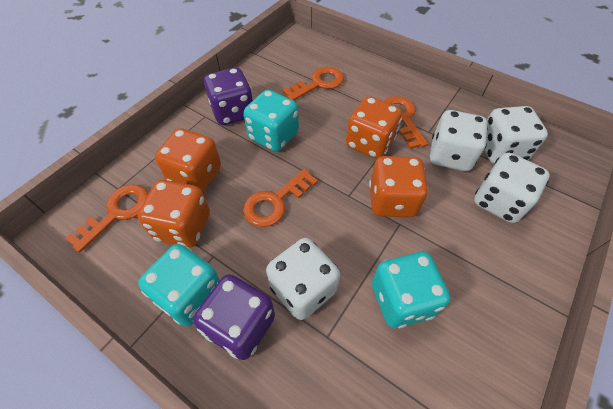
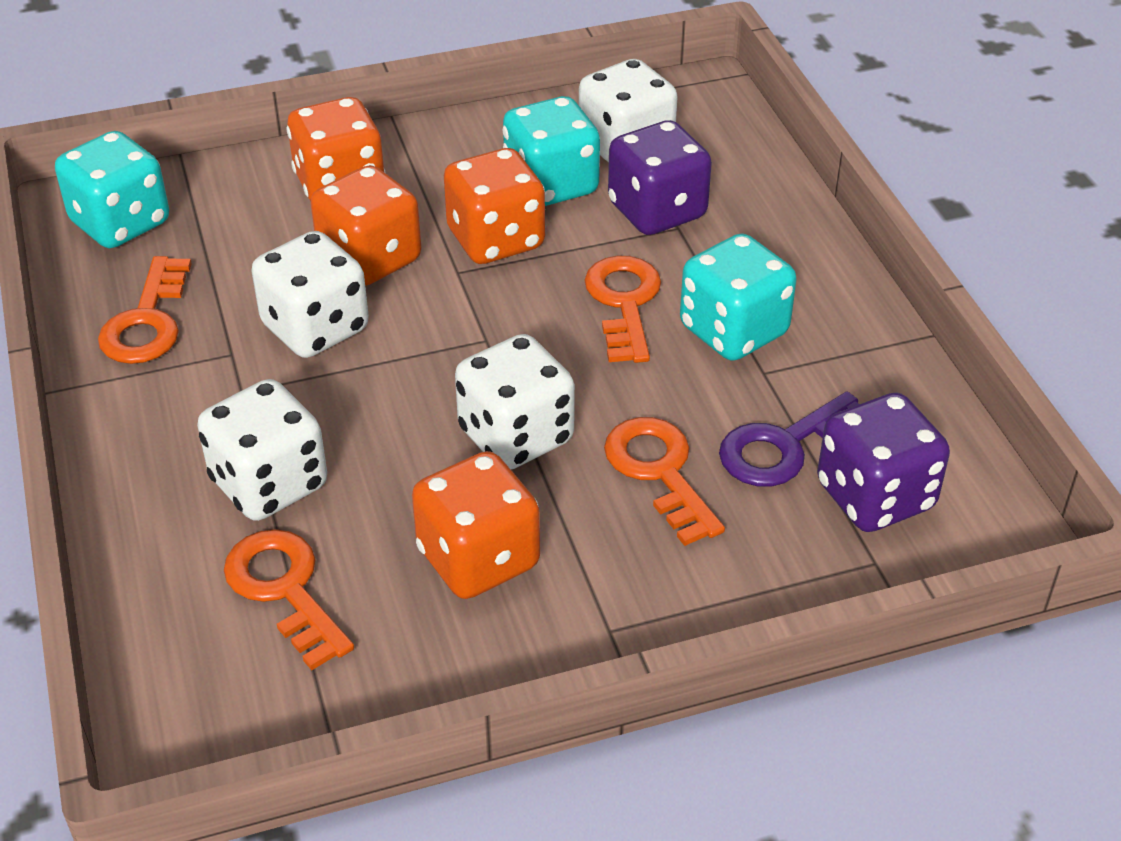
purple key: 0 -> 1

